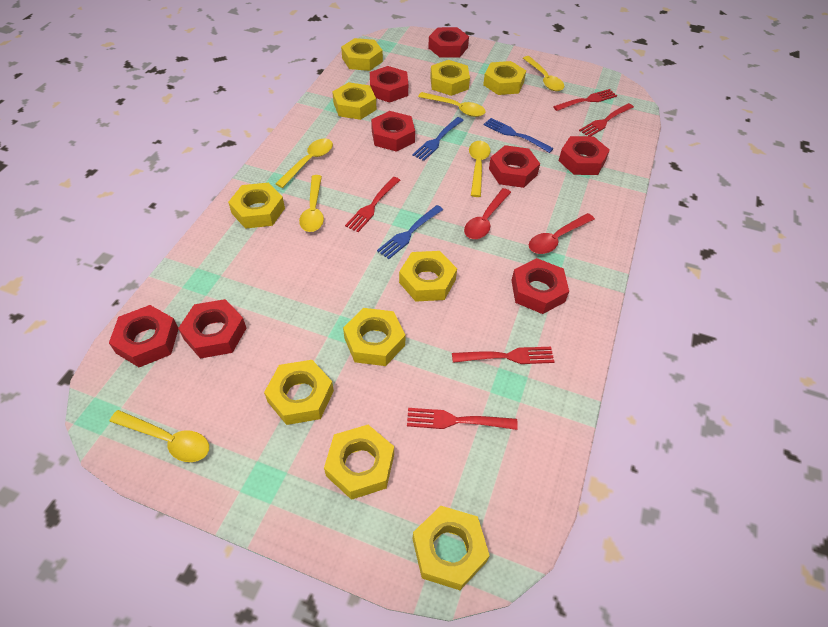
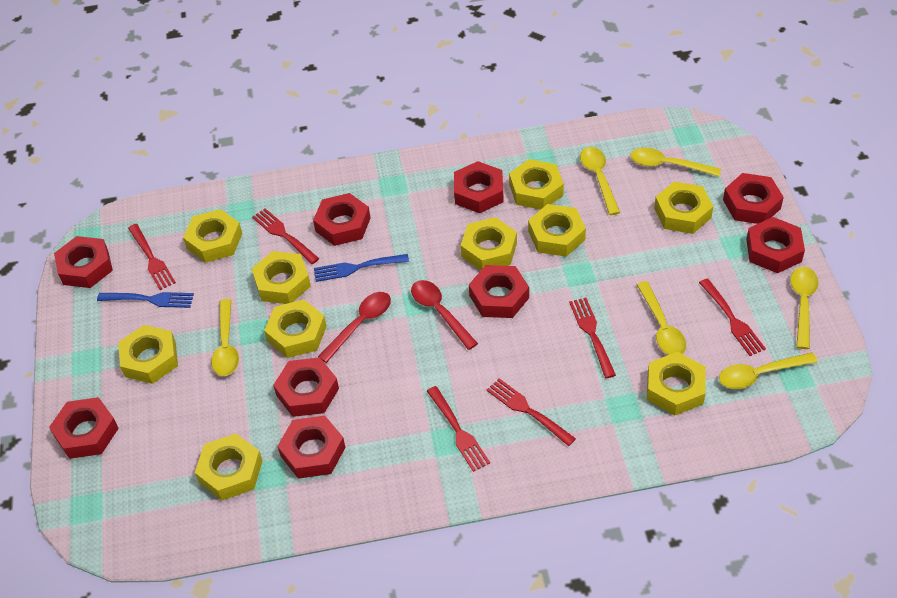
blue fork: 3 -> 2
red fork: 5 -> 6
red nut: 8 -> 9

